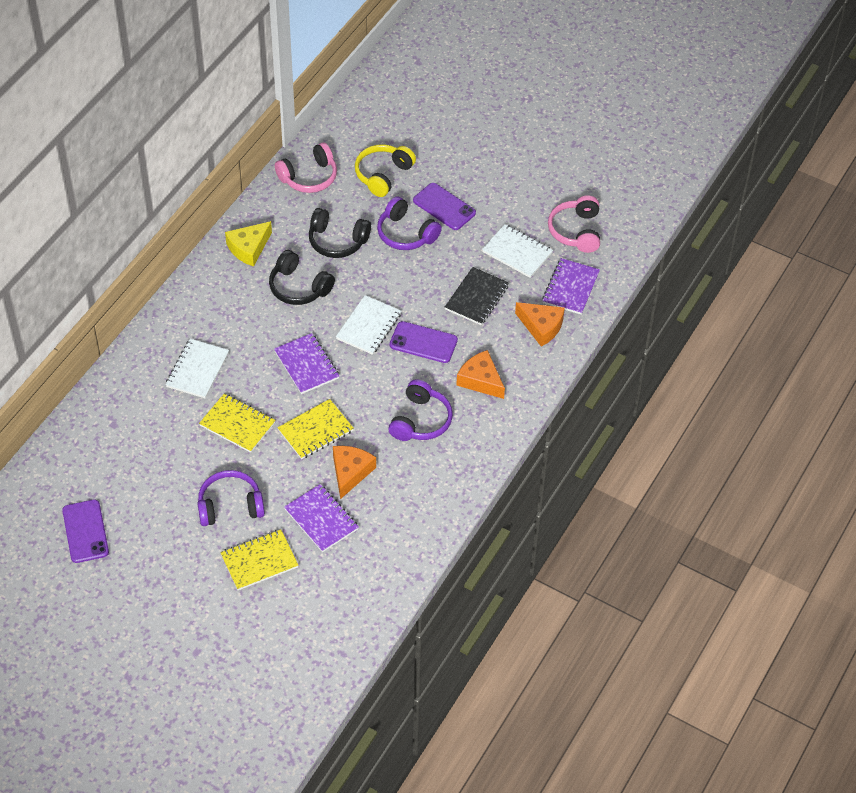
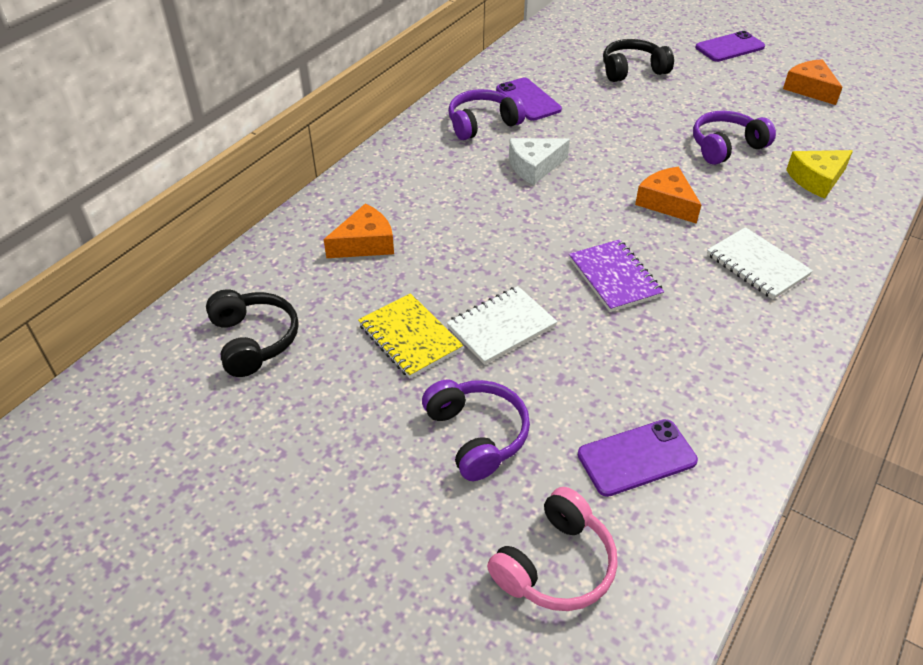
black notebook: 1 -> 0
pink headphones: 2 -> 1
purple notebook: 3 -> 1
white cheese: 0 -> 1
white notebook: 3 -> 2
yellow headphones: 1 -> 0
yellow notebook: 3 -> 1

